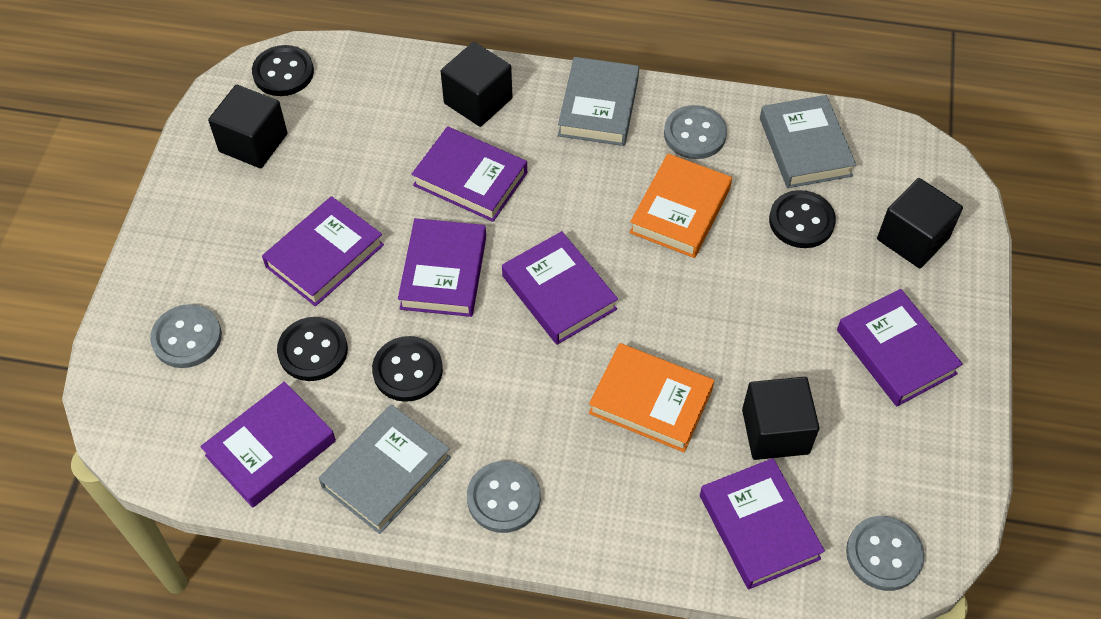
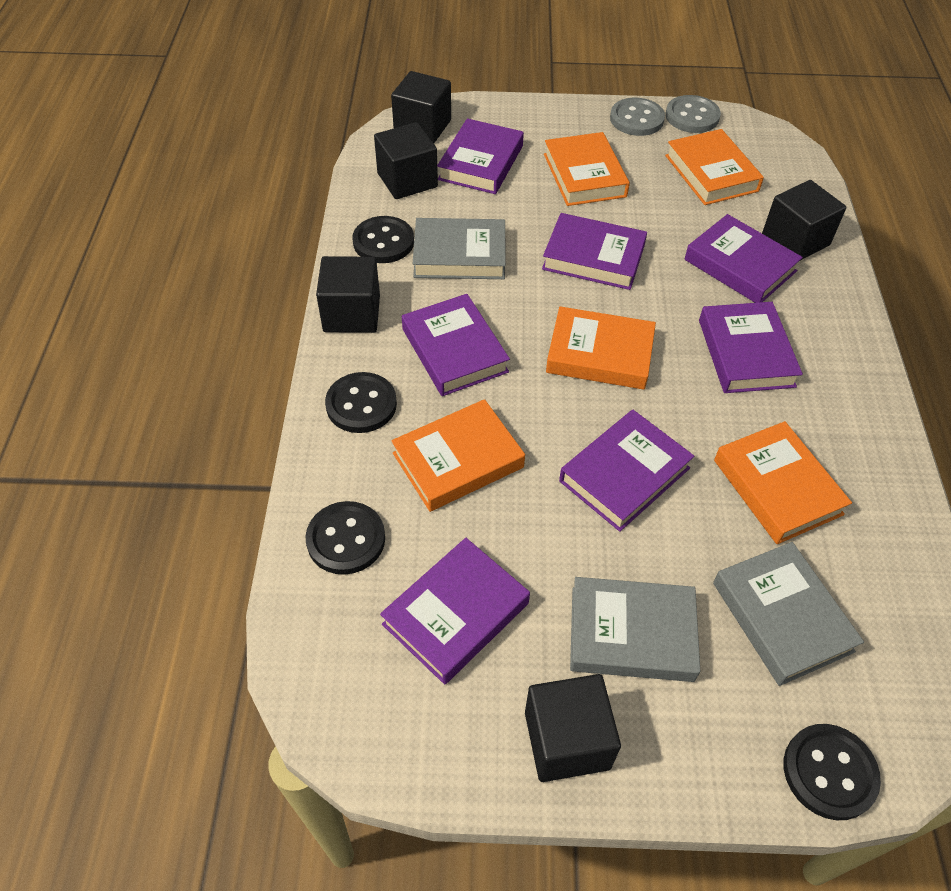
black cube: 4 -> 5
grey button: 4 -> 2
orange book: 2 -> 5

